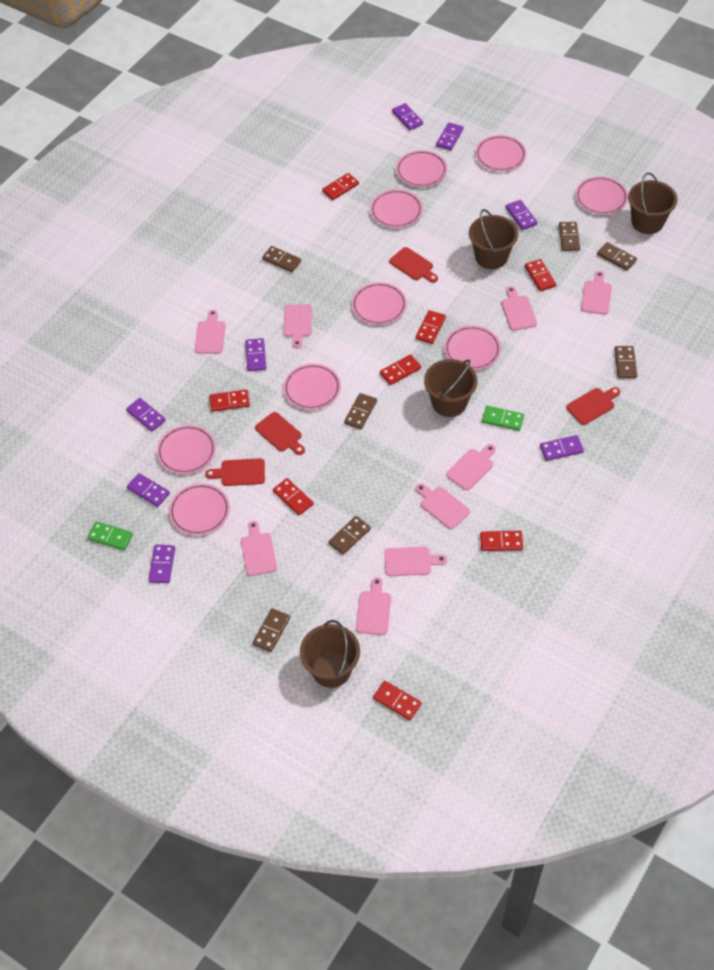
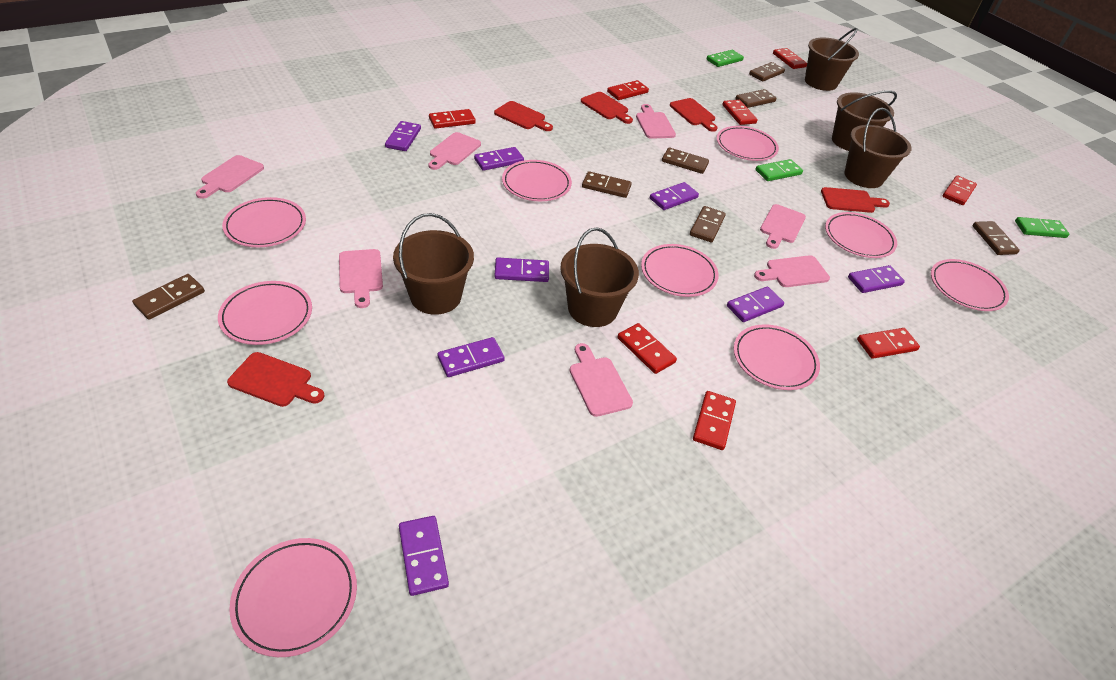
brown bucket: 4 -> 5
green domino: 2 -> 3
pink cutting board: 9 -> 7
red cutting board: 4 -> 5

